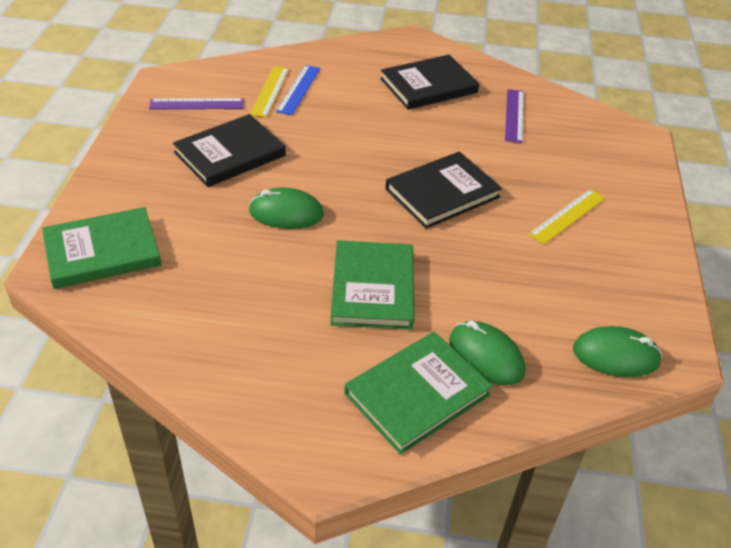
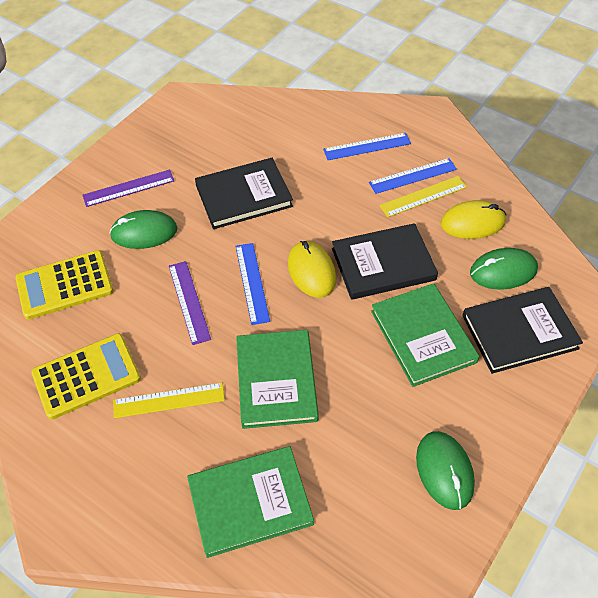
blue ruler: 1 -> 3
yellow calculator: 0 -> 2
yellow mouse: 0 -> 2

